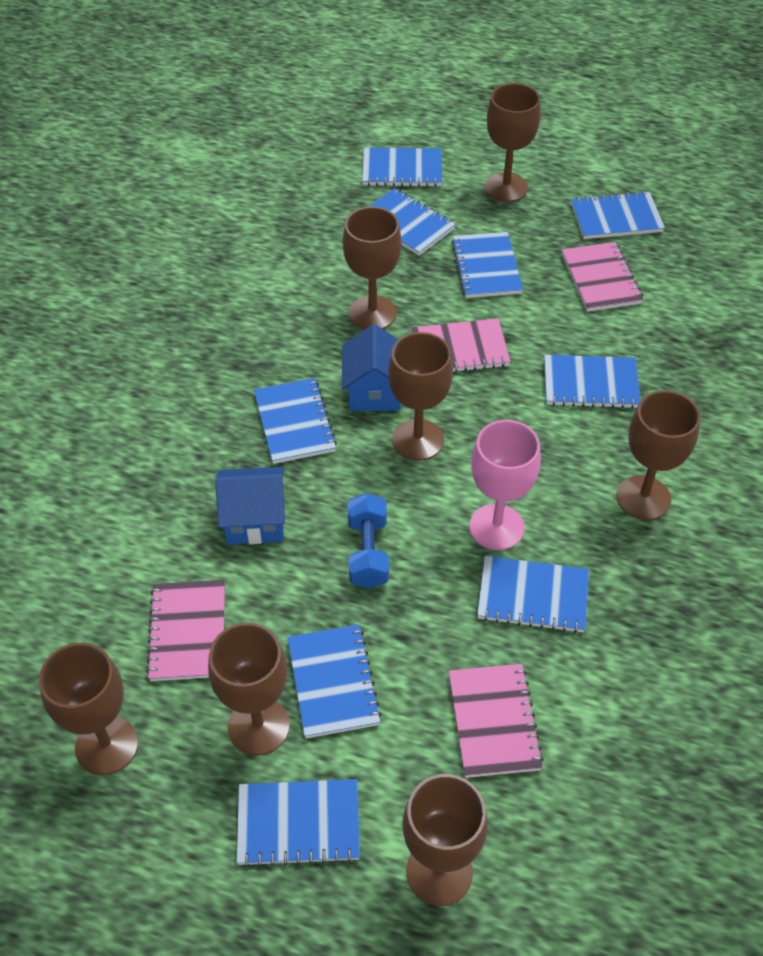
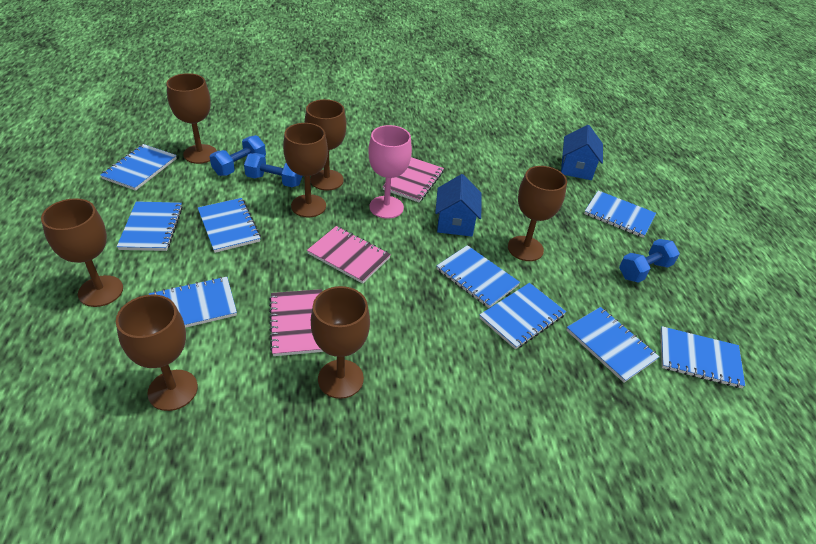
blue dumbbell: 1 -> 3
pink notebook: 4 -> 3

